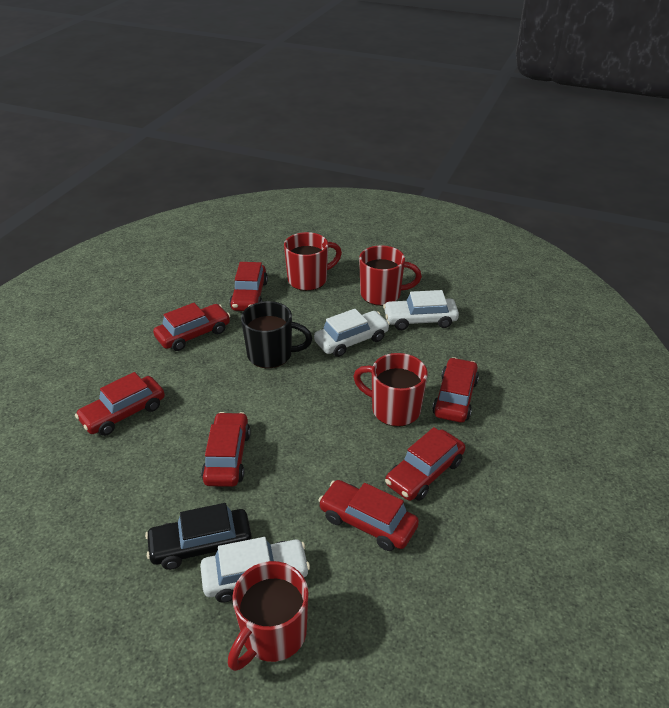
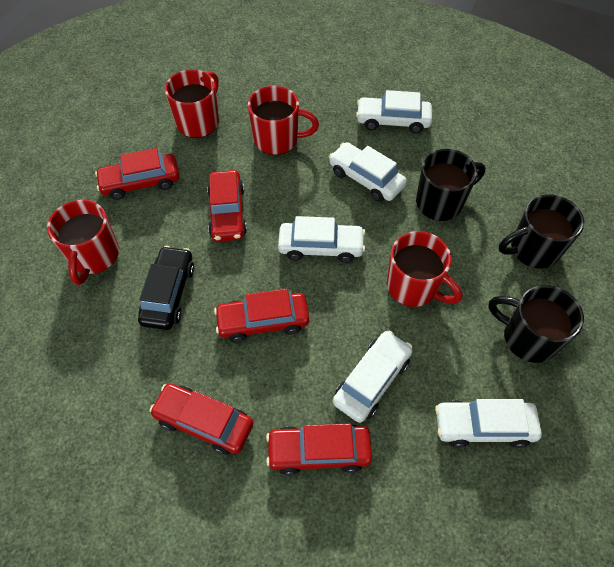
black mug: 1 -> 3
red car: 7 -> 5
white car: 3 -> 5

